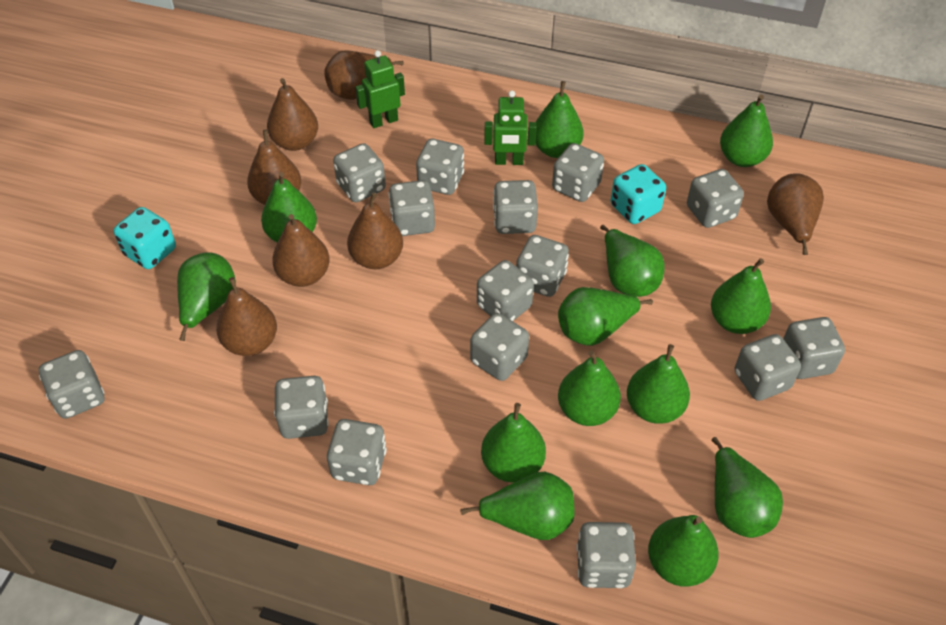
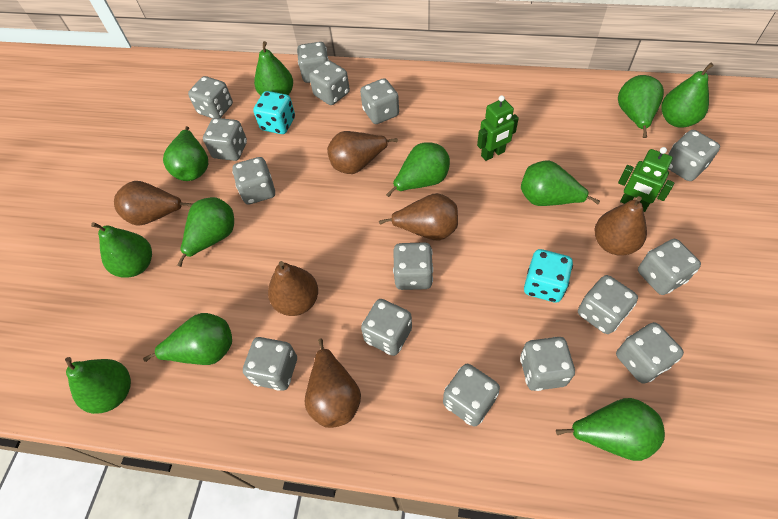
brown pear: 7 -> 6
green pear: 13 -> 11

